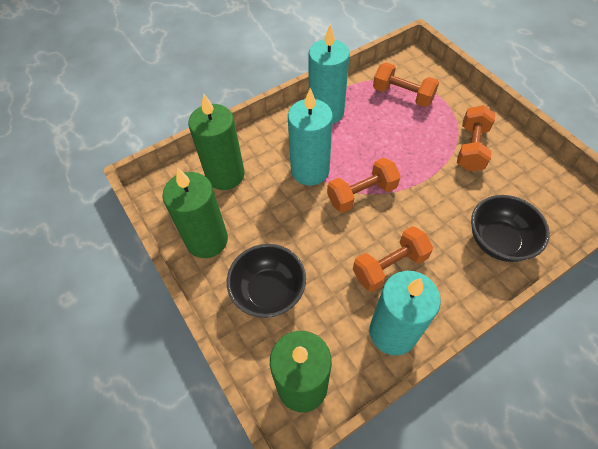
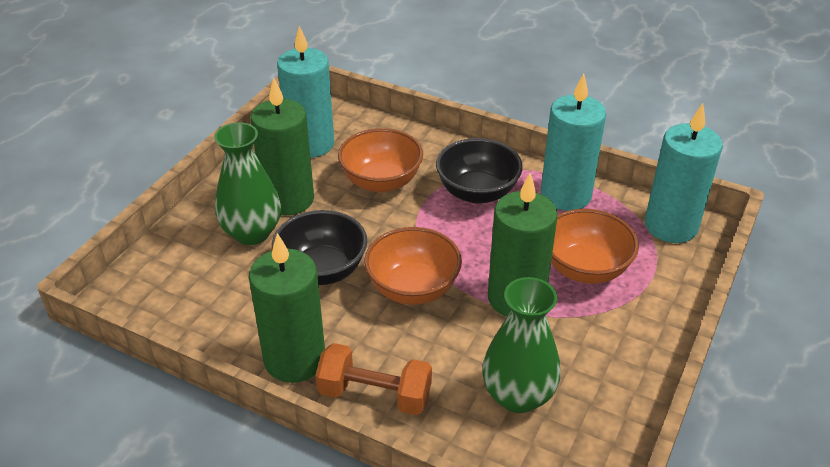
green vase: 0 -> 2
orange bowl: 0 -> 3
orange dumbbell: 4 -> 1

